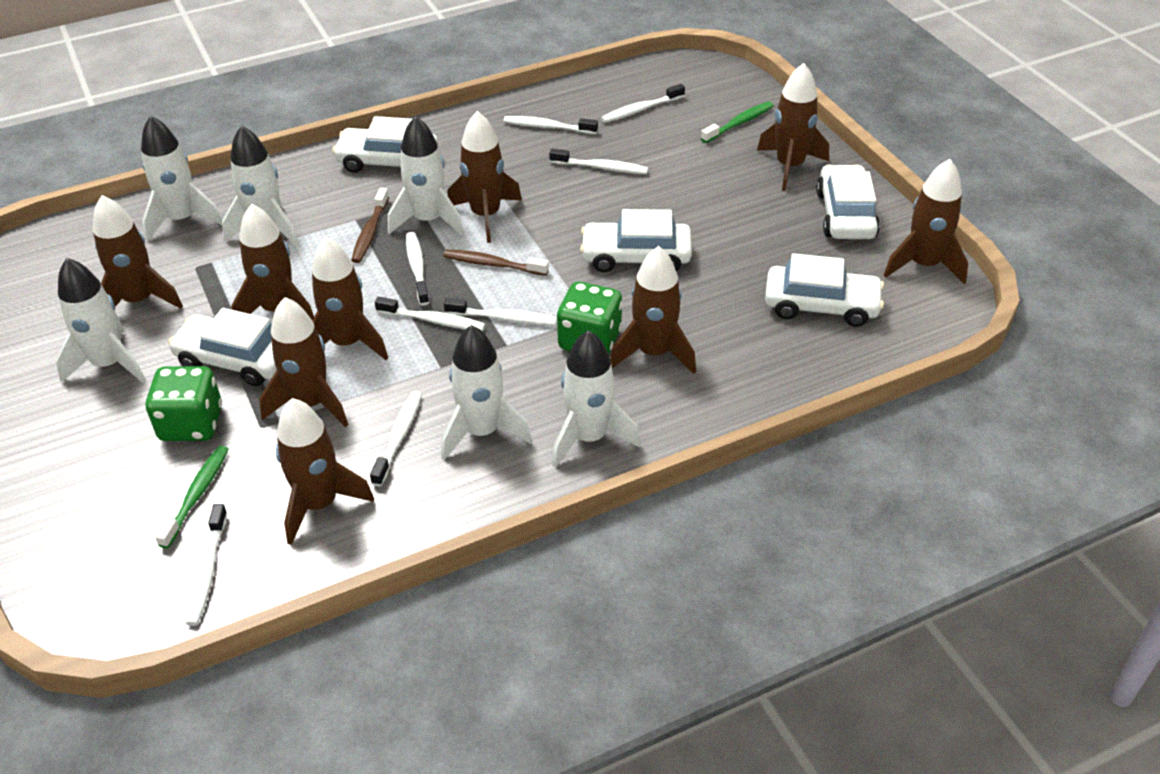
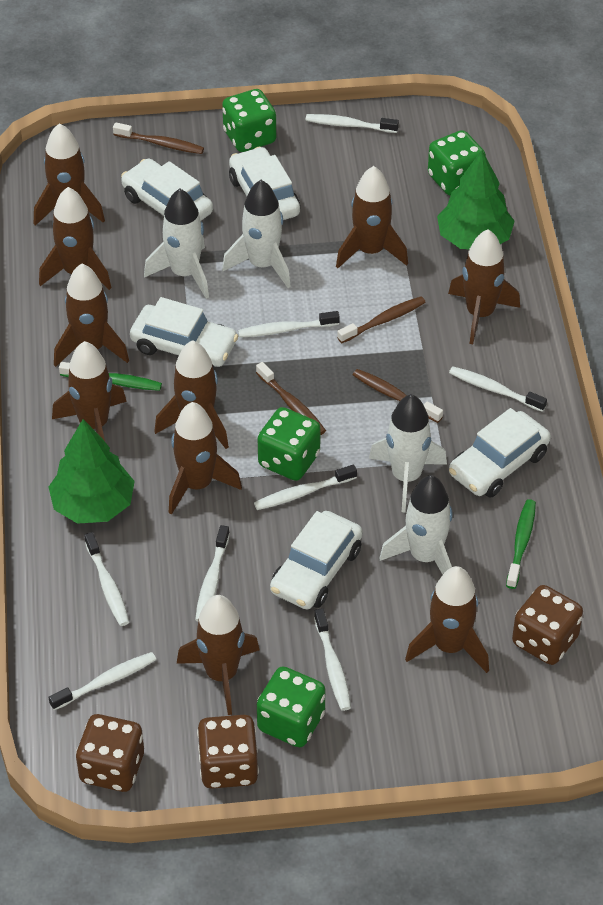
brown dice: 0 -> 3
brown rocket: 9 -> 10
brown toothbrush: 2 -> 4
green dice: 2 -> 4
green tree: 0 -> 2
white rocket: 6 -> 4

